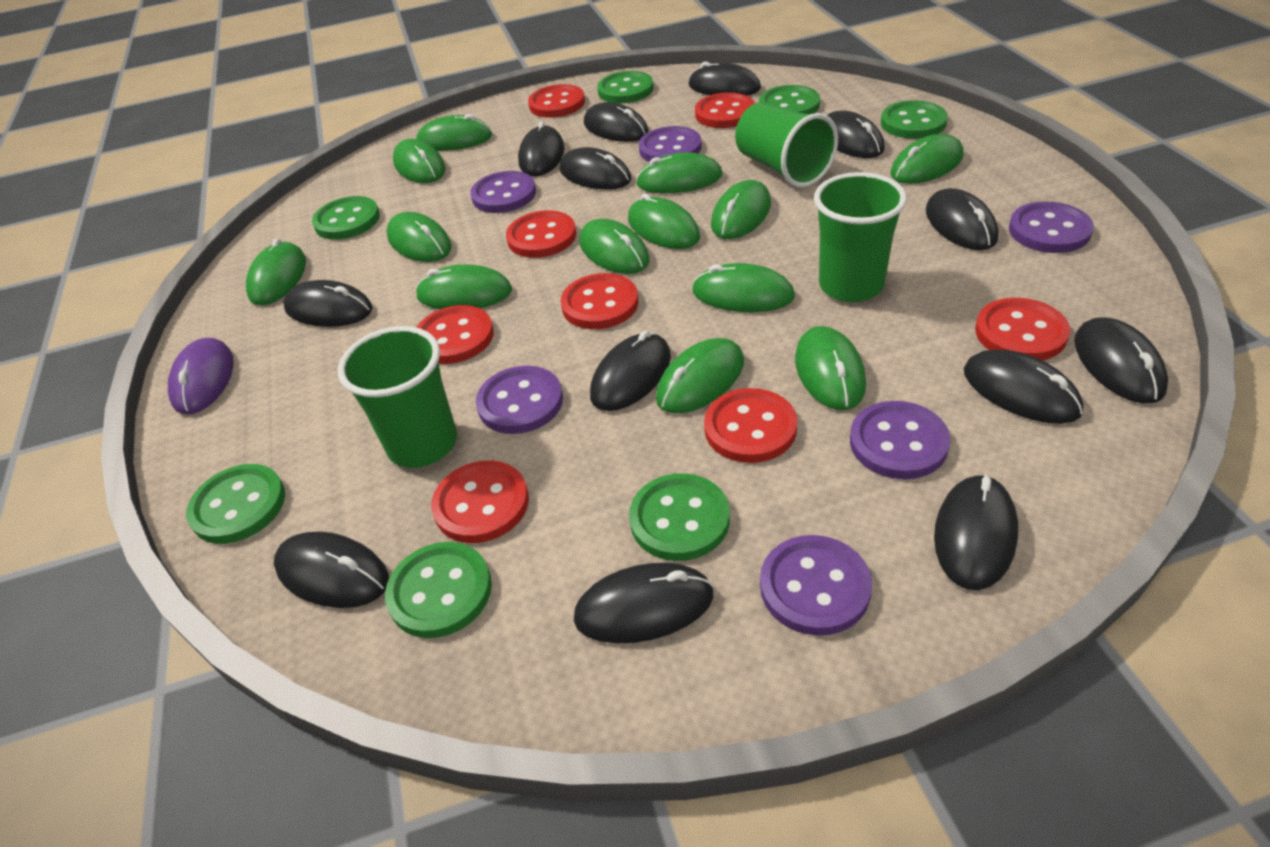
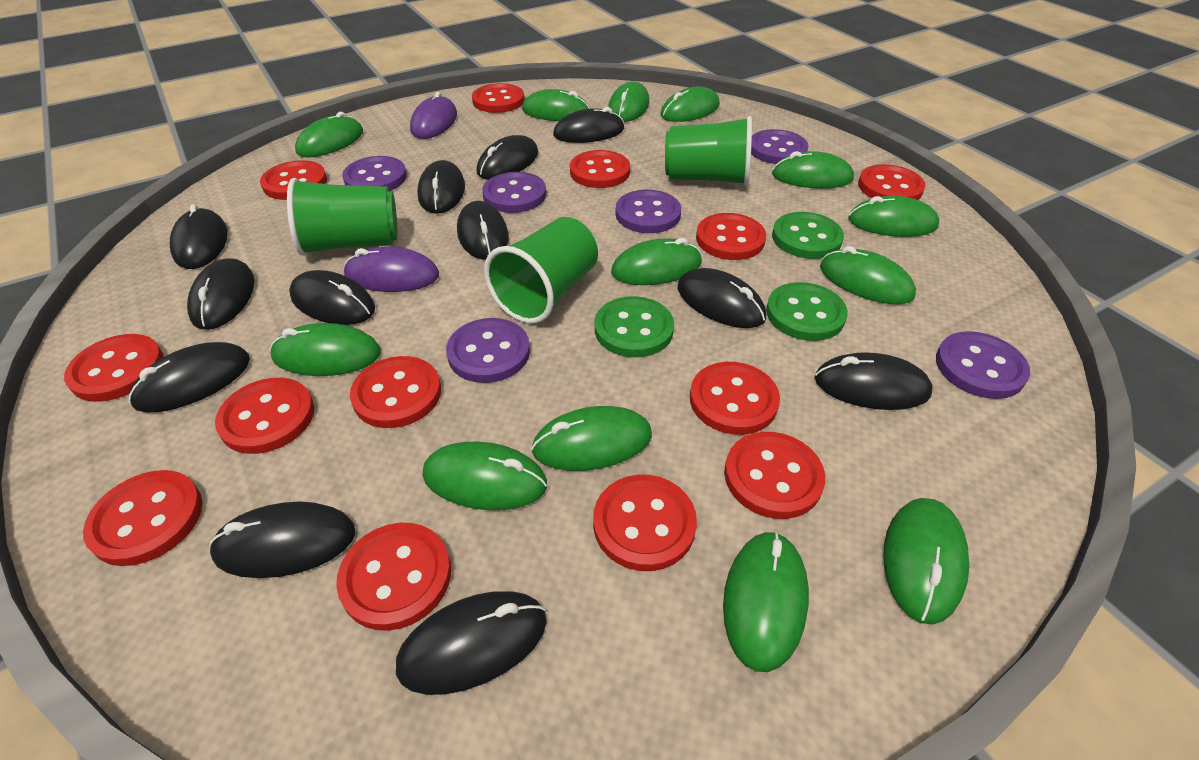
black mouse: 13 -> 12
green button: 7 -> 3
purple mouse: 1 -> 2
red button: 8 -> 13

